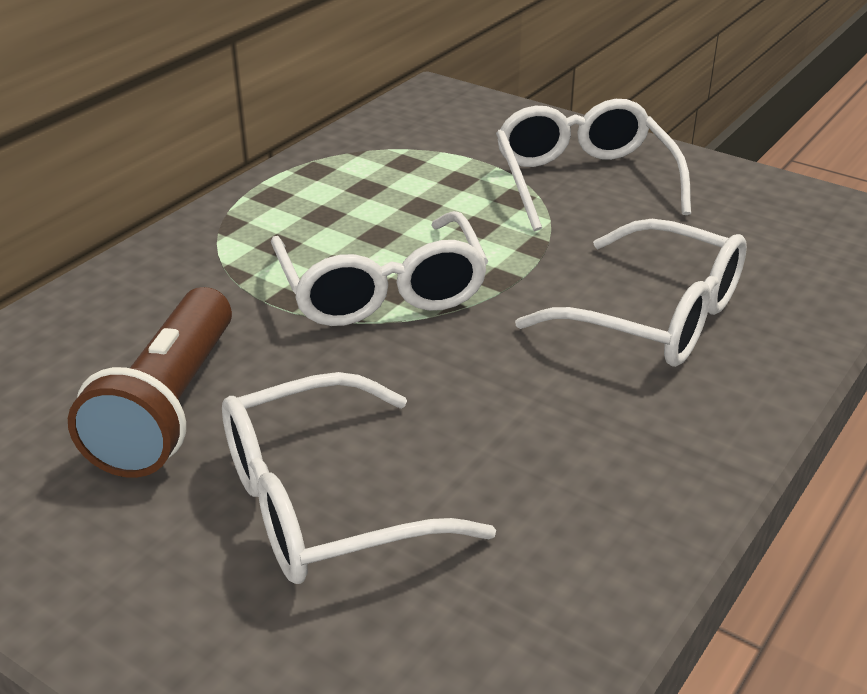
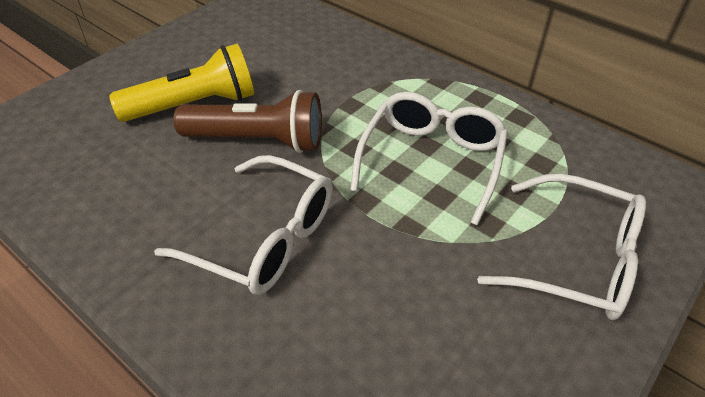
white glasses: 4 -> 3
yellow flashlight: 0 -> 1

